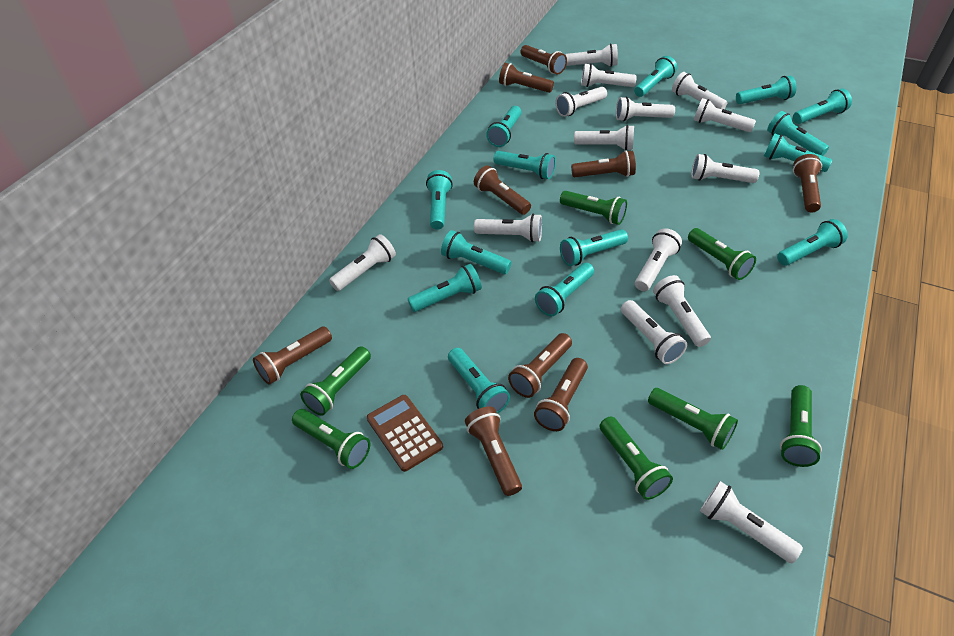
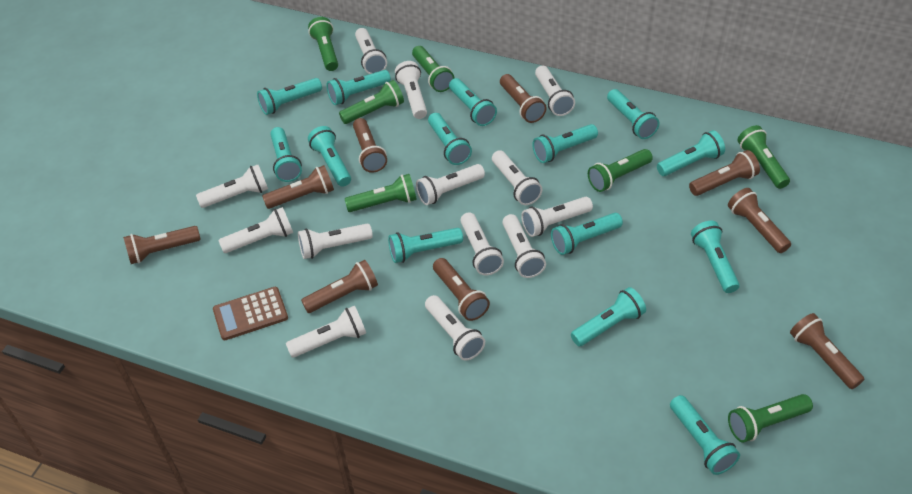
white flashlight: 14 -> 13

